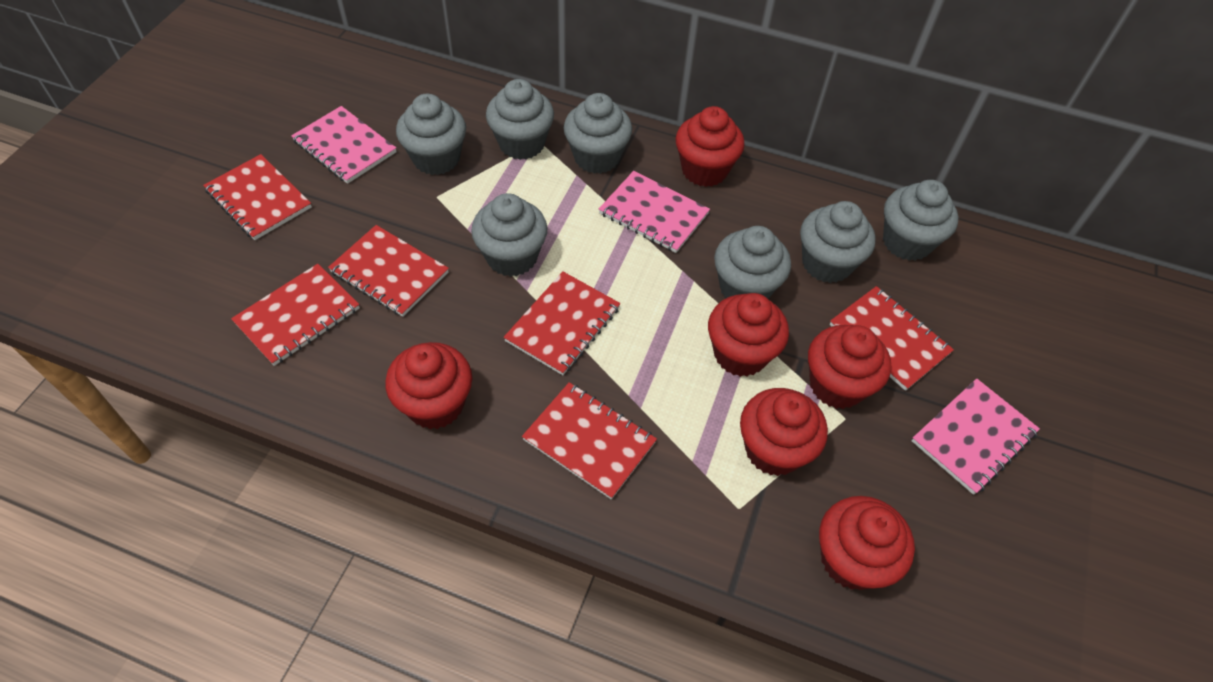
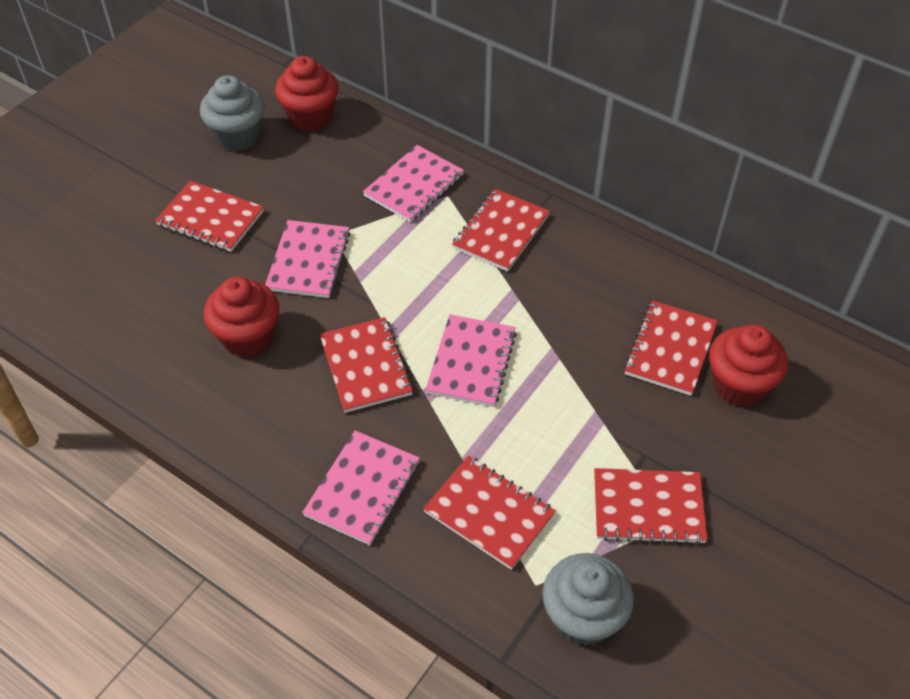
grey cupcake: 7 -> 2
pink notebook: 3 -> 4
red cupcake: 6 -> 3

